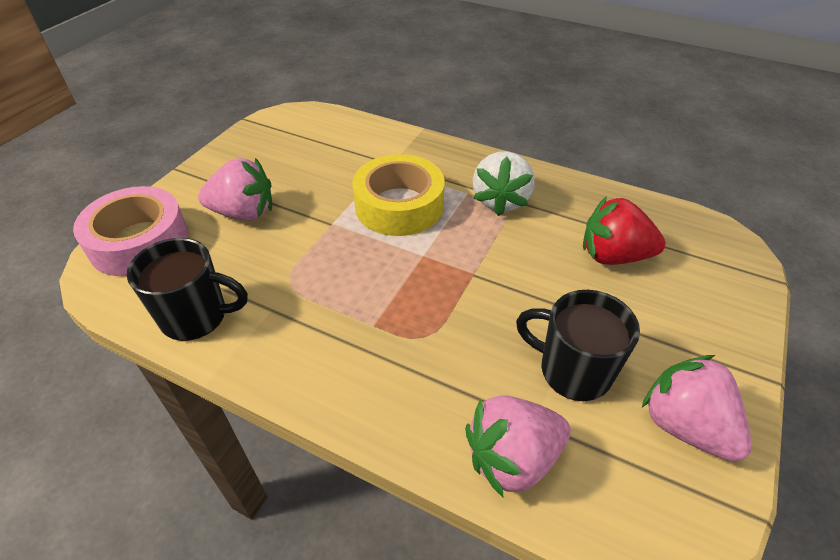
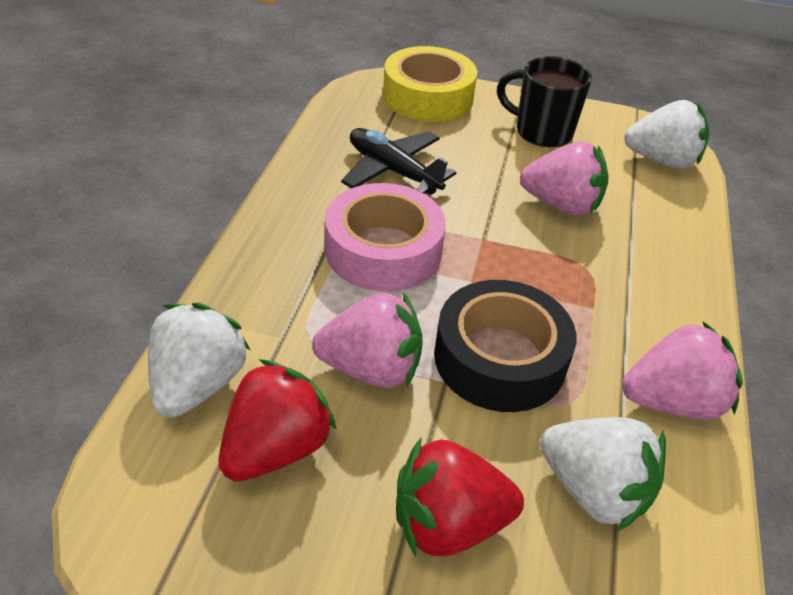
black mug: 2 -> 1
black plane: 0 -> 1
black tape: 0 -> 1
red strawberry: 1 -> 2
white strawberry: 1 -> 3

